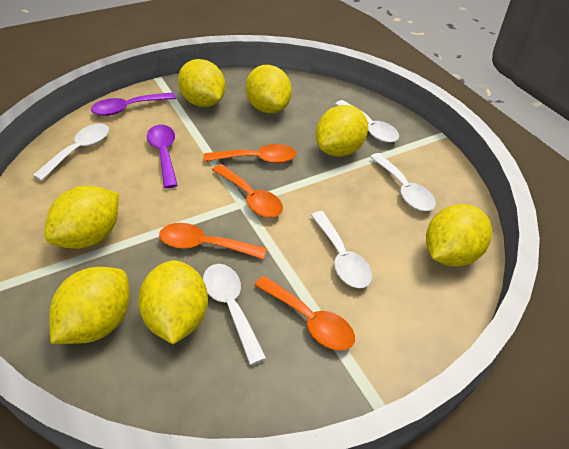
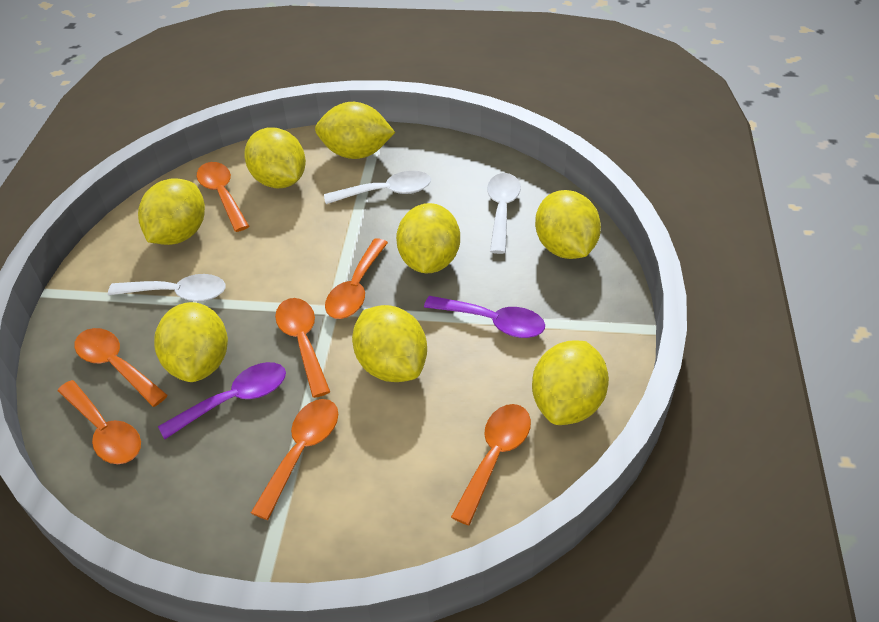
orange spoon: 4 -> 7
white spoon: 5 -> 3
yellow lemon: 7 -> 8

